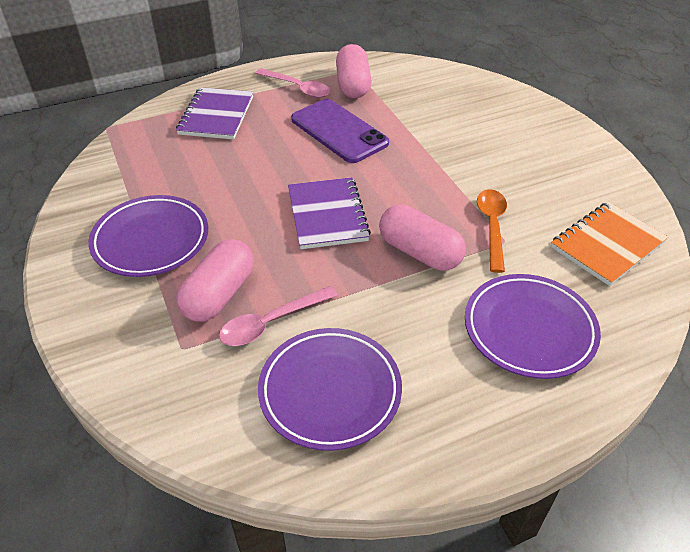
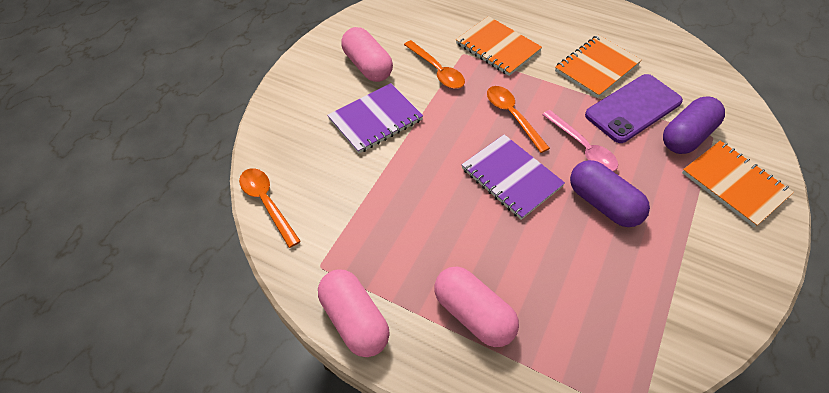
orange notebook: 1 -> 3
orange spoon: 1 -> 3
pink spoon: 2 -> 1
purple capsule: 0 -> 2
purple plate: 3 -> 0

